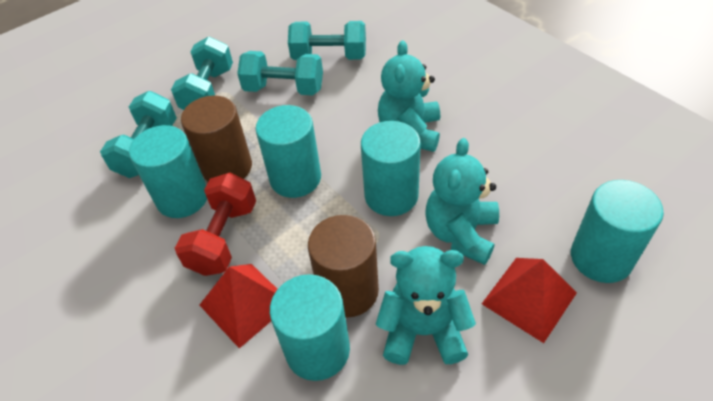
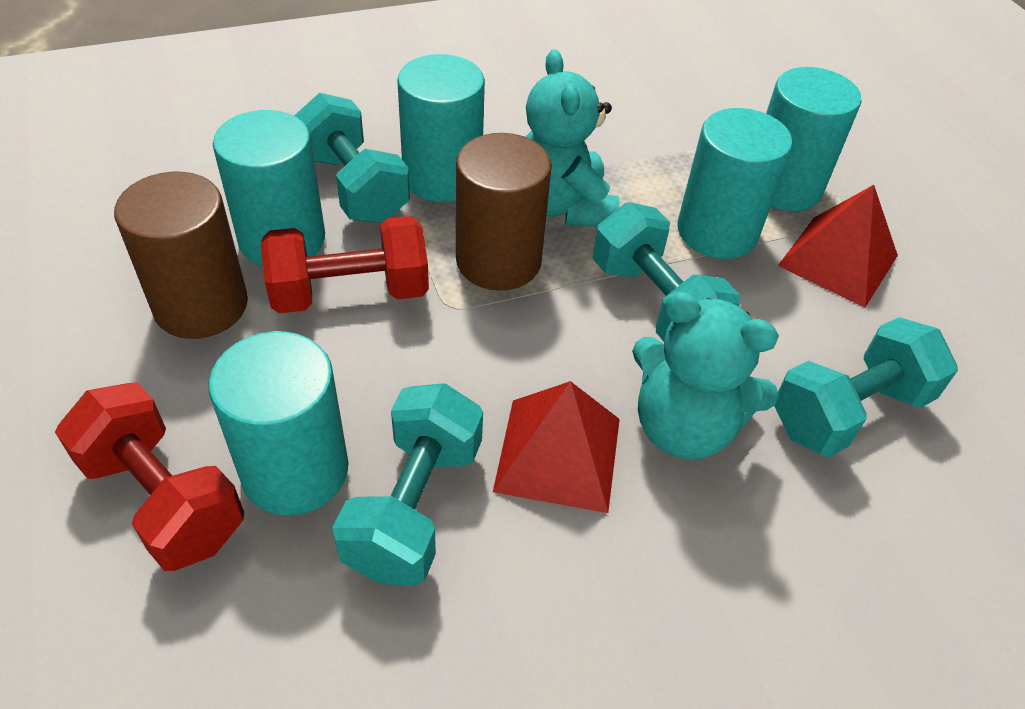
red dumbbell: 1 -> 2
turquoise teddy bear: 3 -> 2

